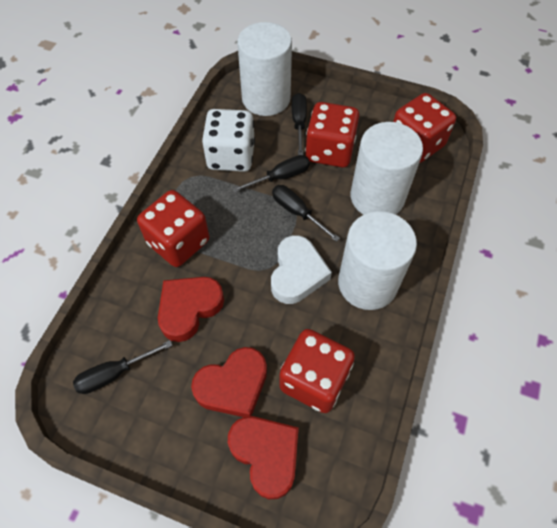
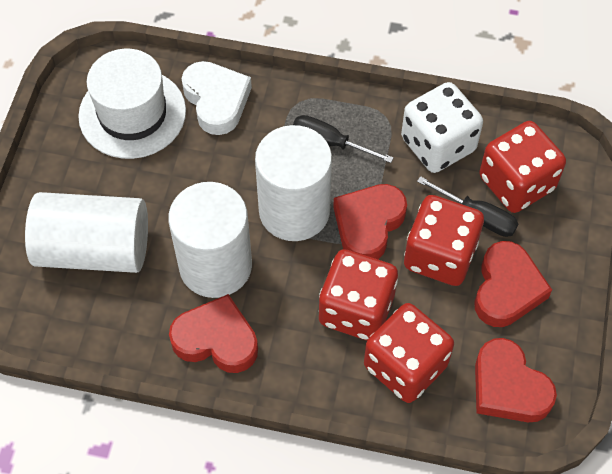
black screwdriver: 4 -> 2
red heart: 3 -> 4
white hat: 0 -> 1

